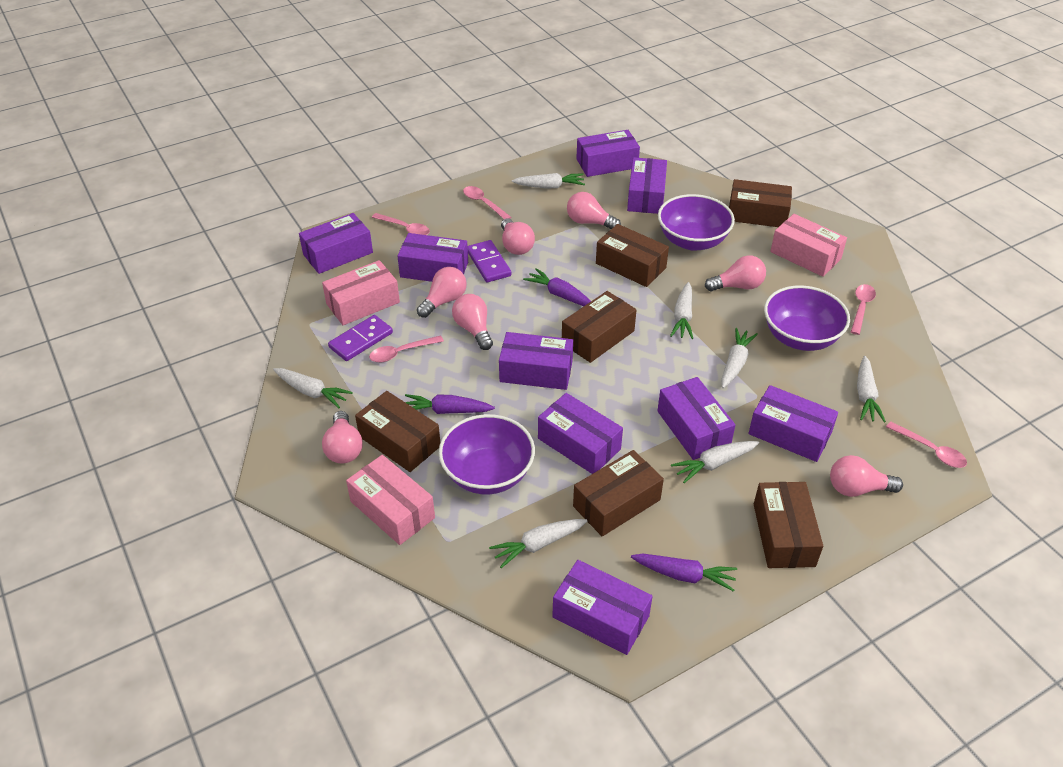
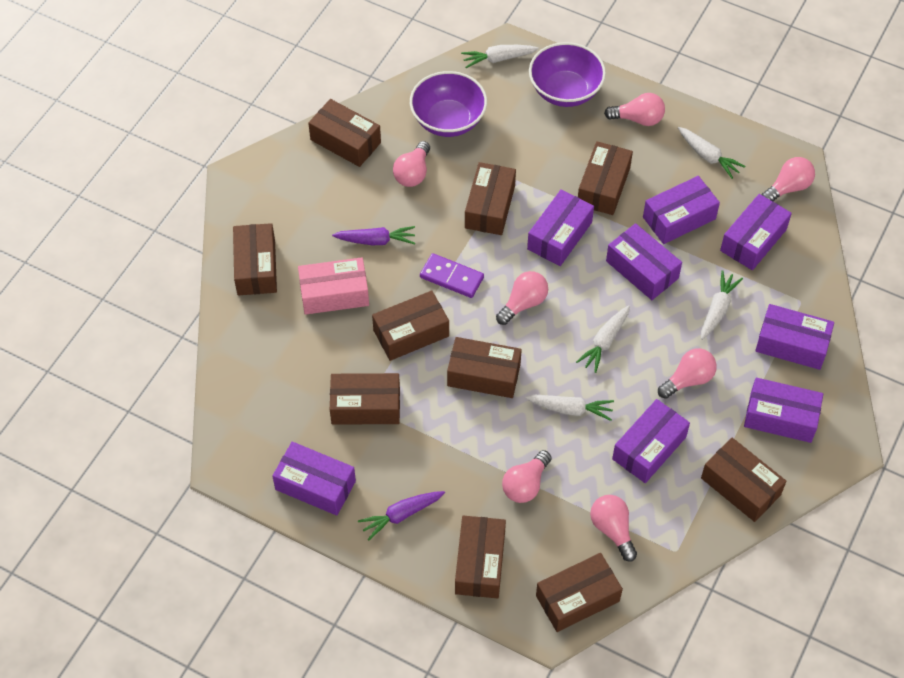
brown box: 6 -> 10
pink box: 3 -> 1
pink spoon: 5 -> 0
purple bowl: 3 -> 2
purple box: 9 -> 8
purple carrot: 3 -> 2
purple domino: 2 -> 1
white carrot: 7 -> 5

